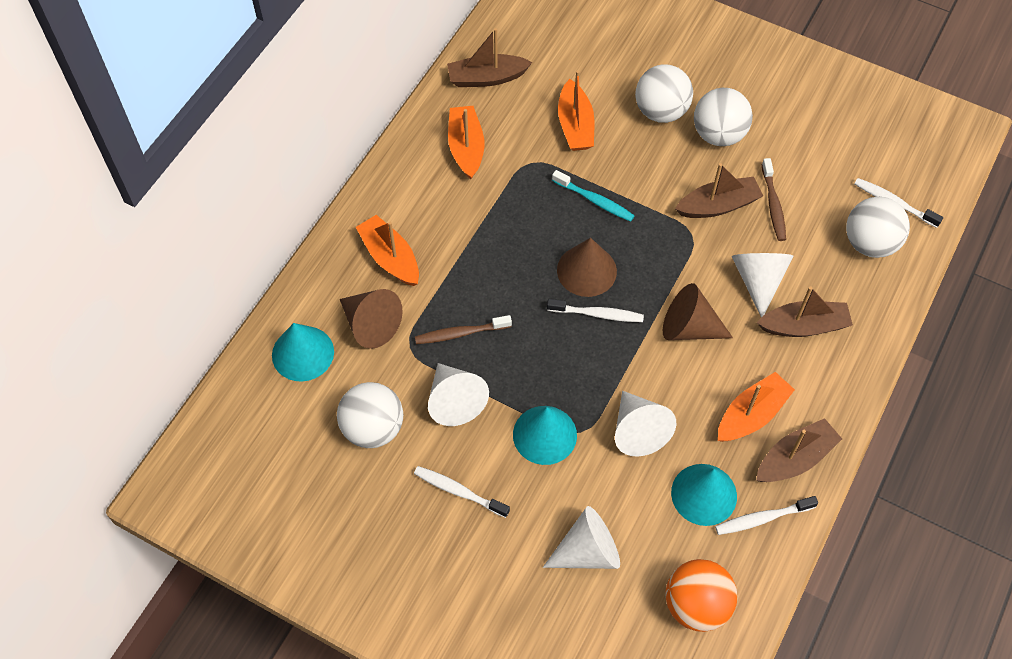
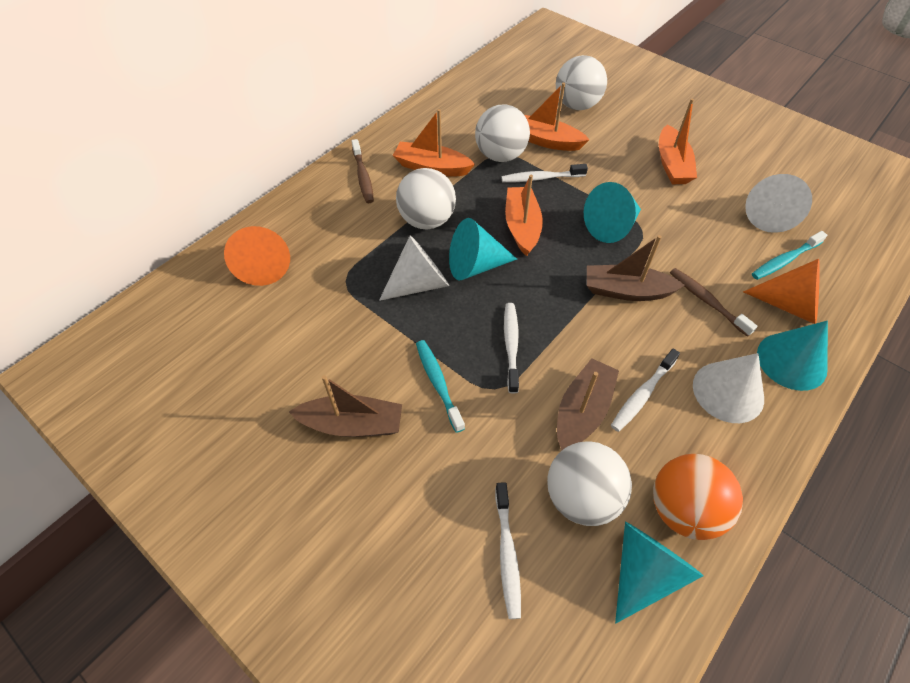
brown boat: 4 -> 3
brown cone: 3 -> 0
orange cone: 0 -> 2
turquoise cone: 3 -> 4
turquoise toothbrush: 1 -> 2
white cone: 4 -> 3

